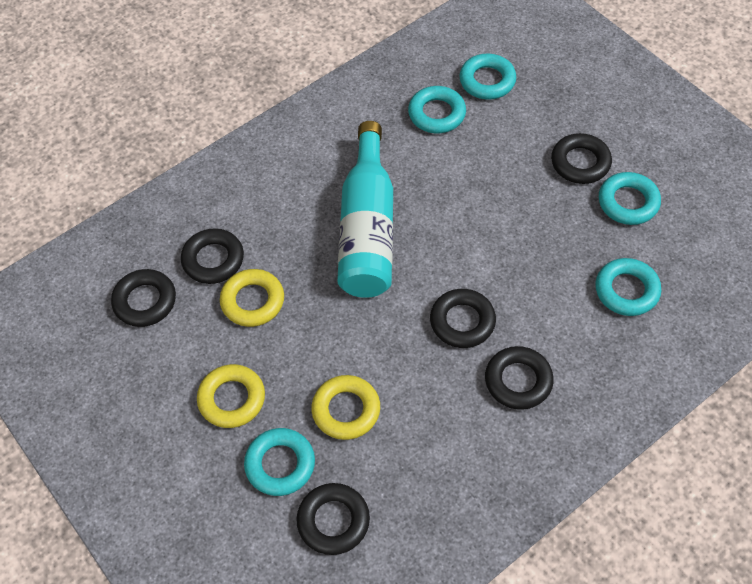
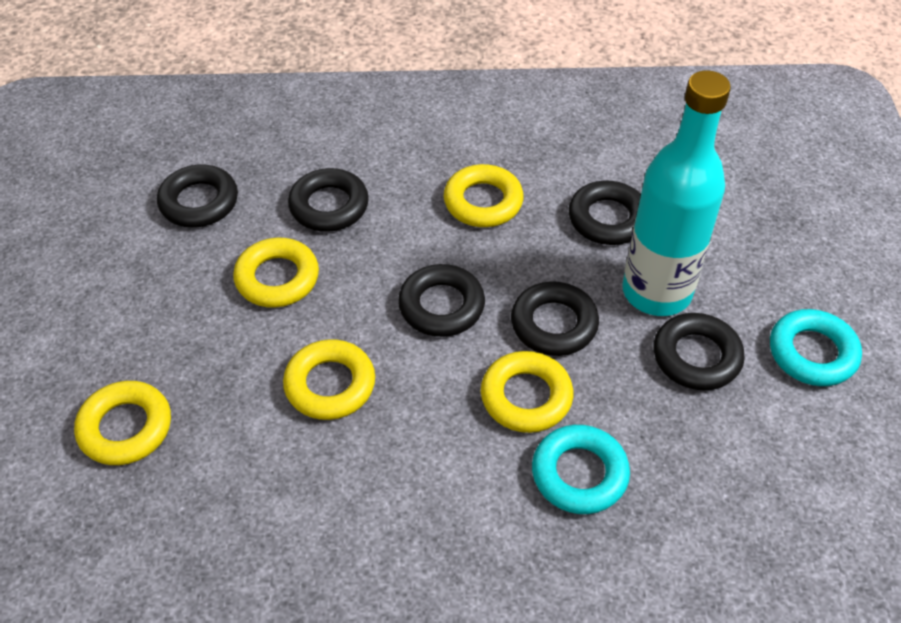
turquoise ring: 5 -> 2
yellow ring: 3 -> 5

